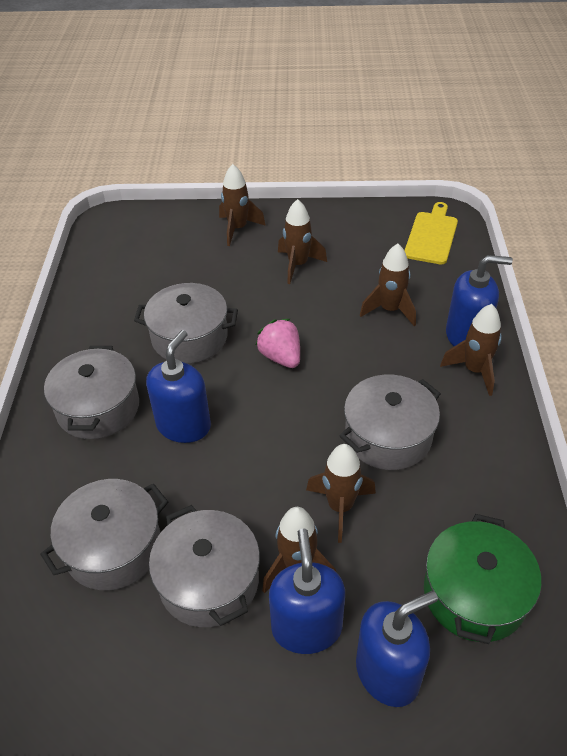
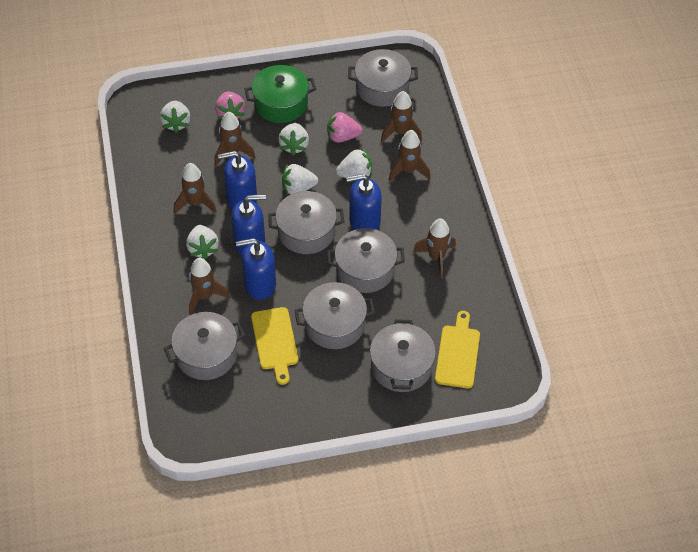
grey pot: 5 -> 6
pink strawberry: 1 -> 2
white strawberry: 0 -> 5
yellow cutting board: 1 -> 2

